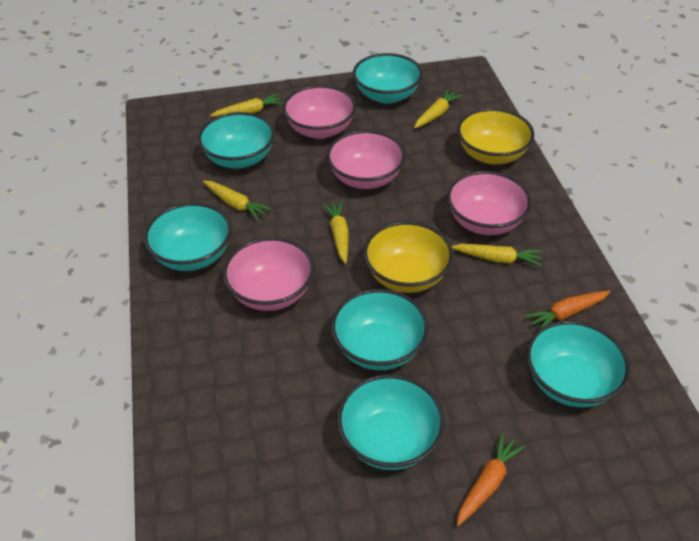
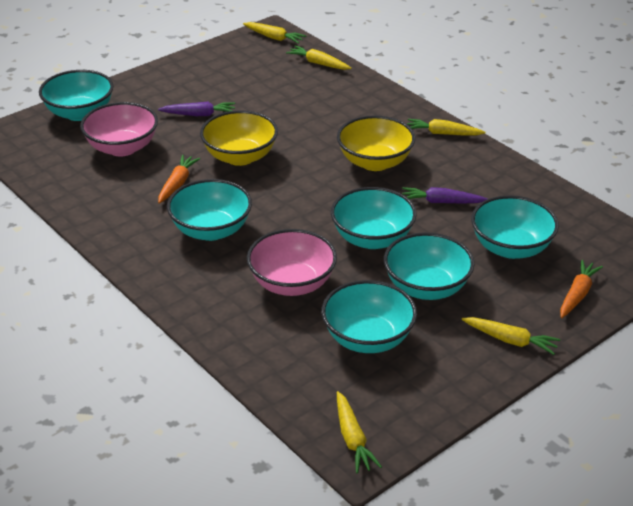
pink bowl: 4 -> 2
purple carrot: 0 -> 2

